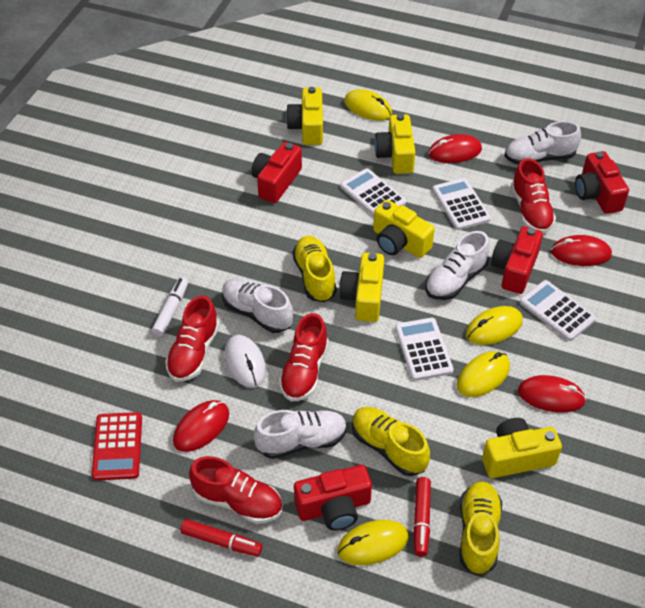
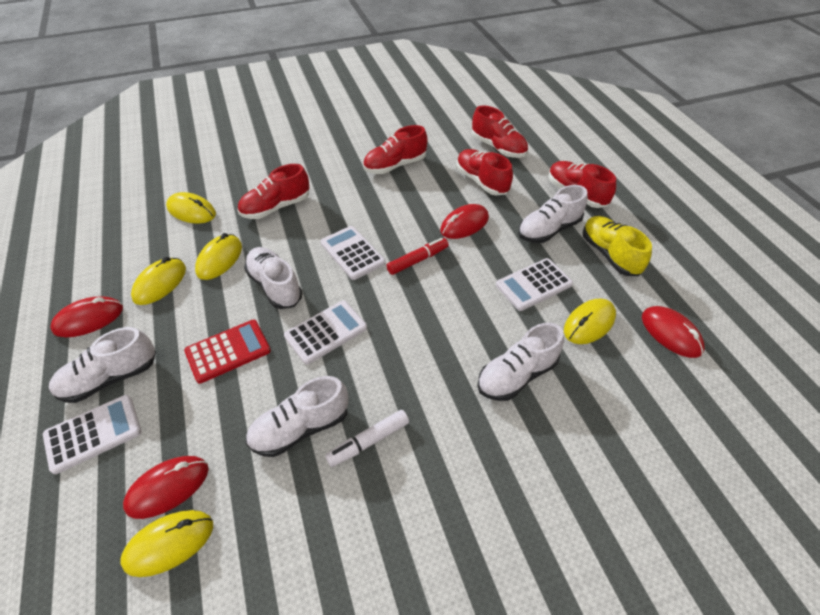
red camera: 4 -> 0
red marker: 2 -> 1
red shoe: 4 -> 5
white mouse: 1 -> 0
white shoe: 4 -> 5
yellow camera: 5 -> 0
yellow mouse: 4 -> 5
yellow shoe: 3 -> 1

